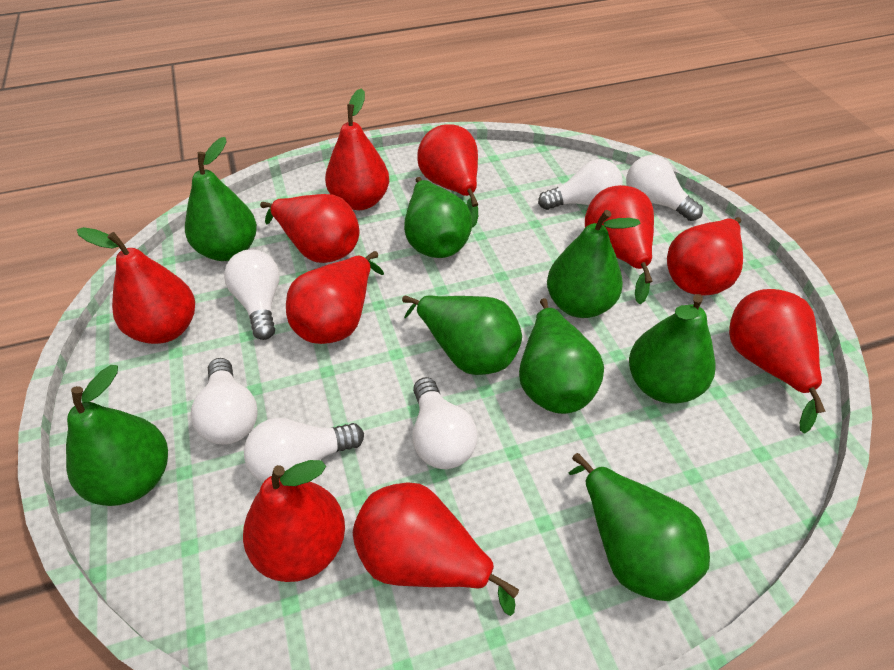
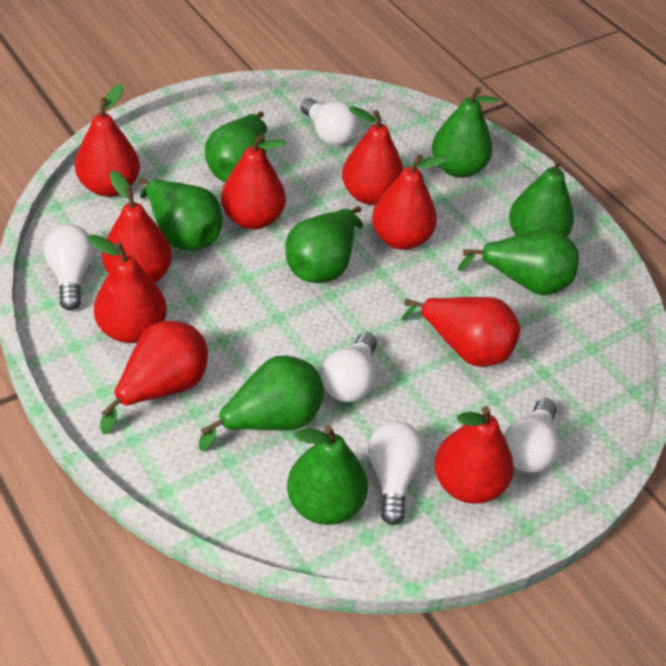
red pear: 10 -> 9
white light bulb: 6 -> 5

